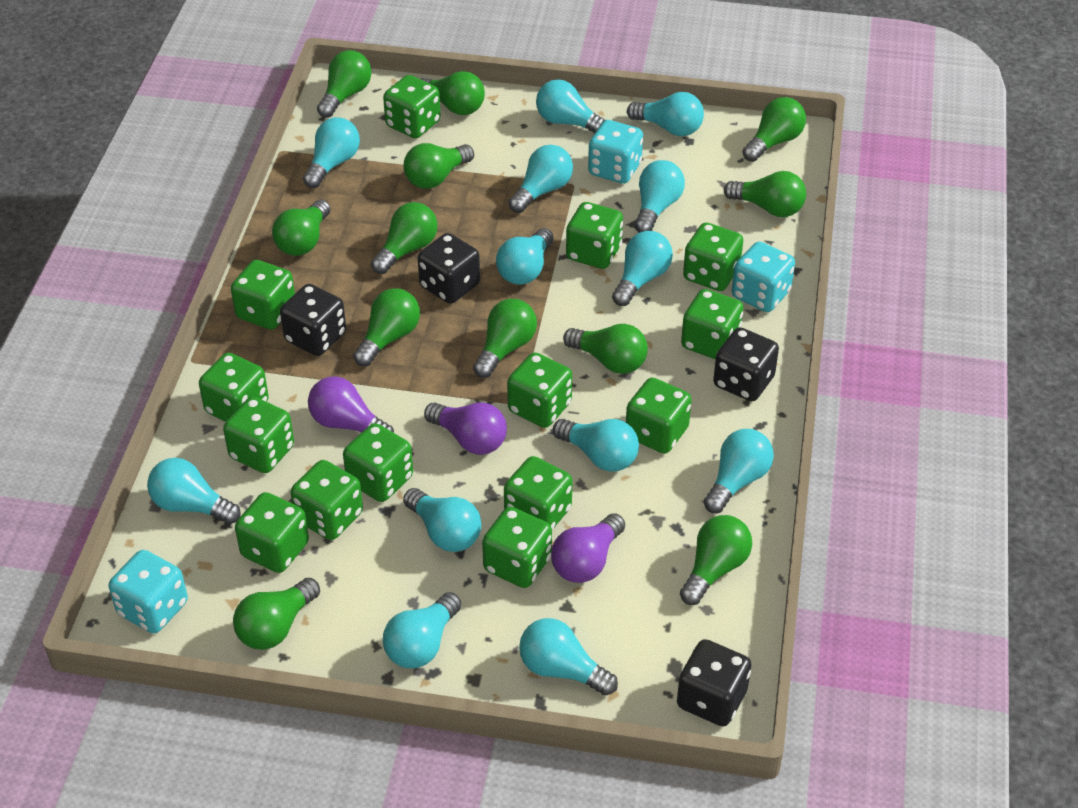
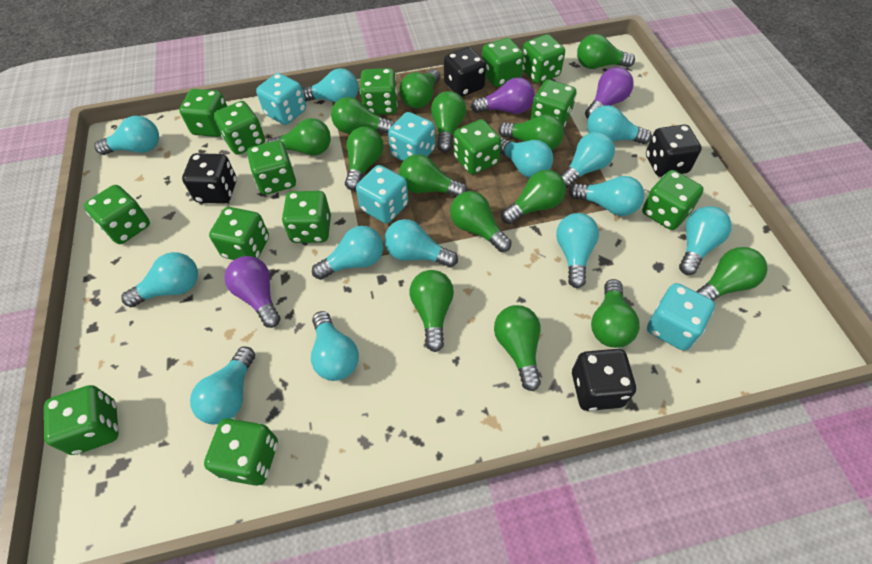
green light bulb: 12 -> 14
turquoise dice: 3 -> 4

